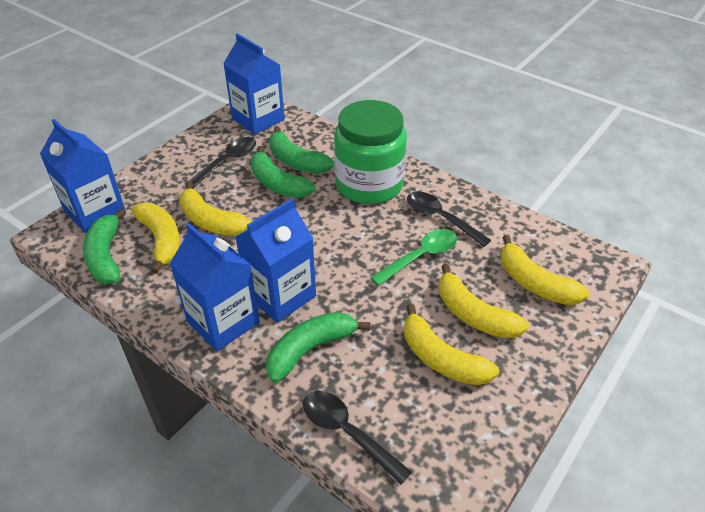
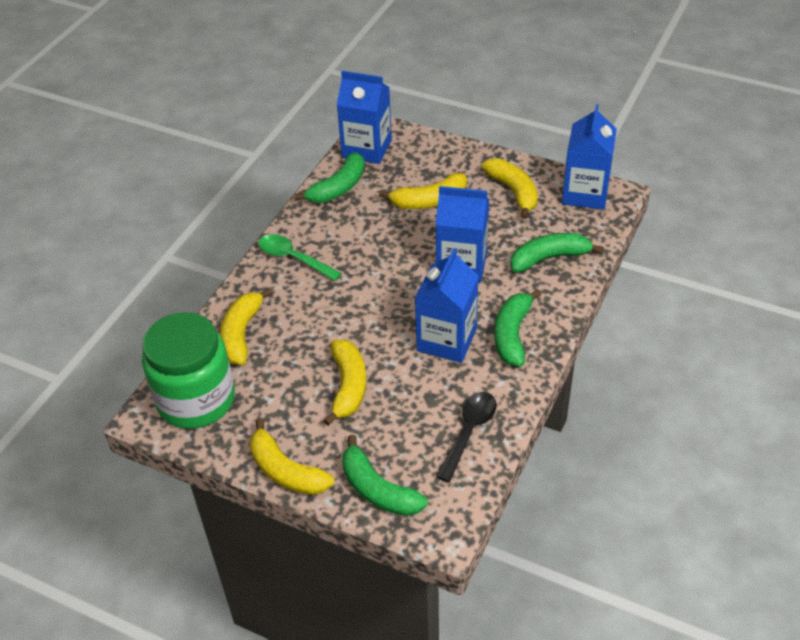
black spoon: 3 -> 1

